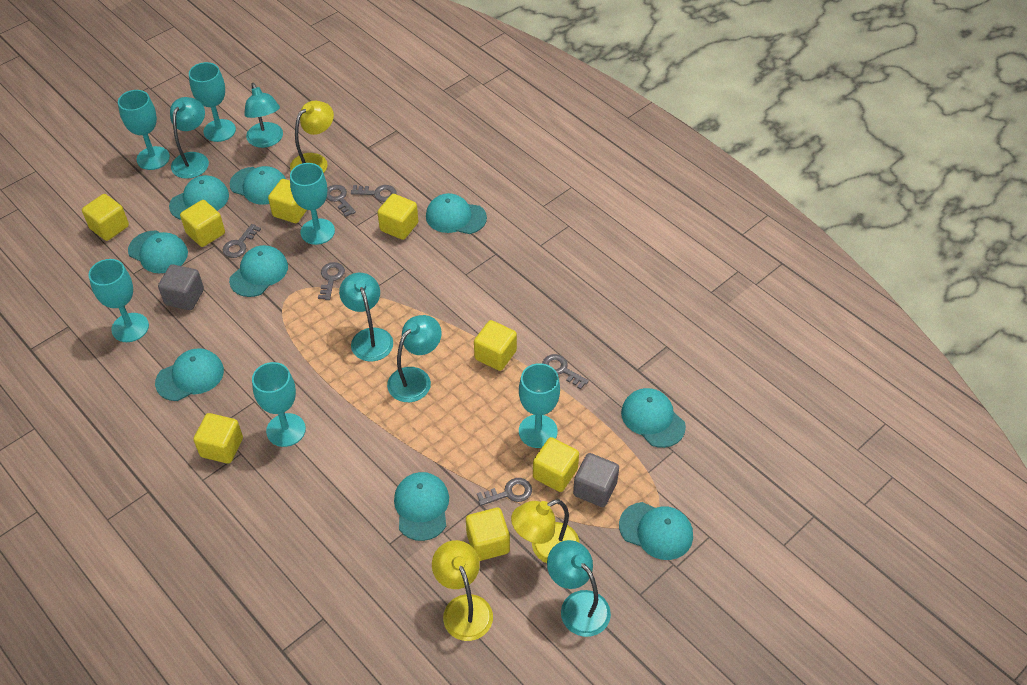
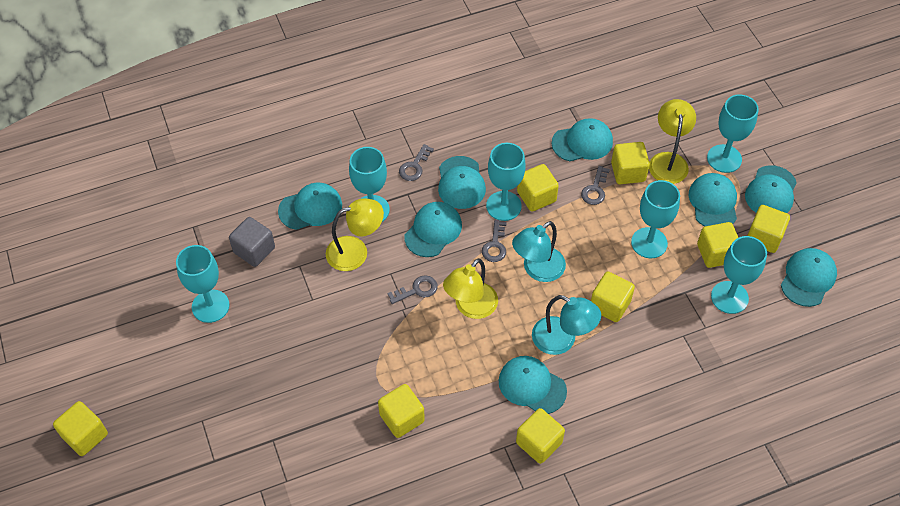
grey cube: 2 -> 1
grey key: 6 -> 4
turquoise cap: 9 -> 8
turquoise lamp: 5 -> 2

